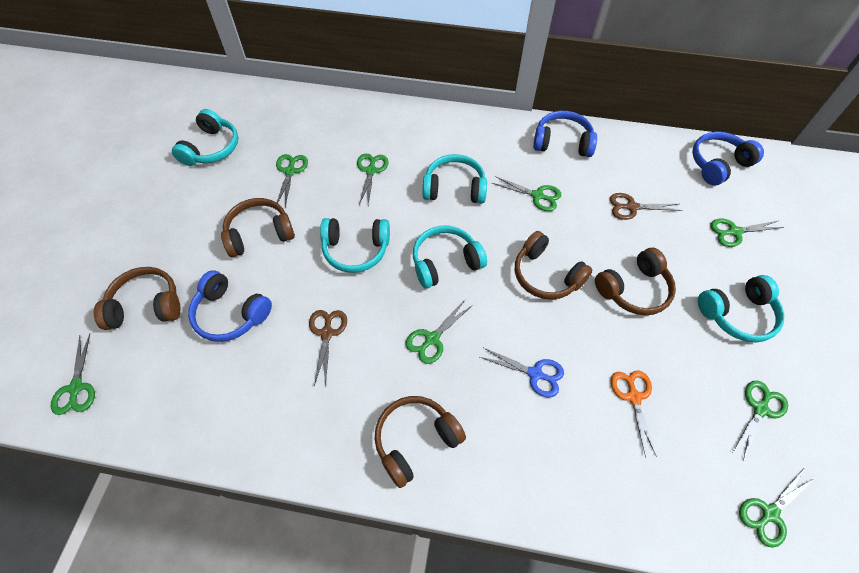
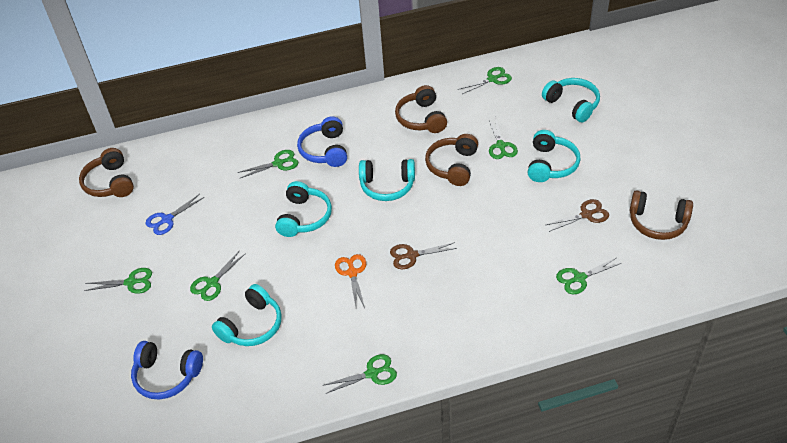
blue headphones: 3 -> 2
brown headphones: 5 -> 4
green scissors: 8 -> 7

